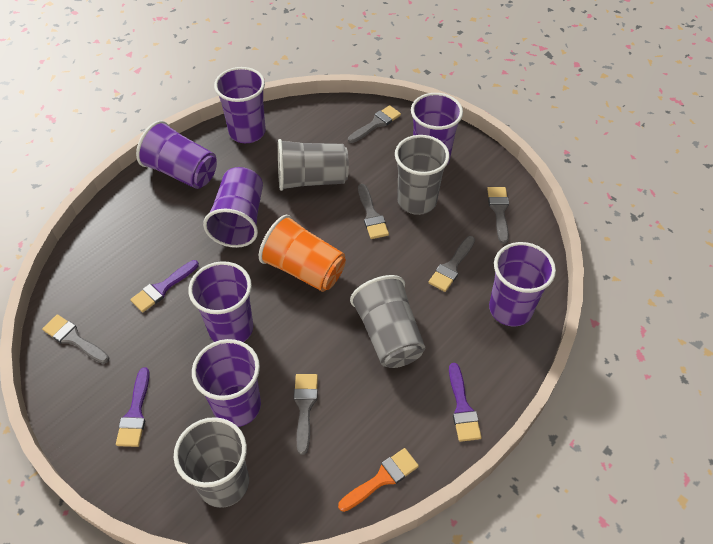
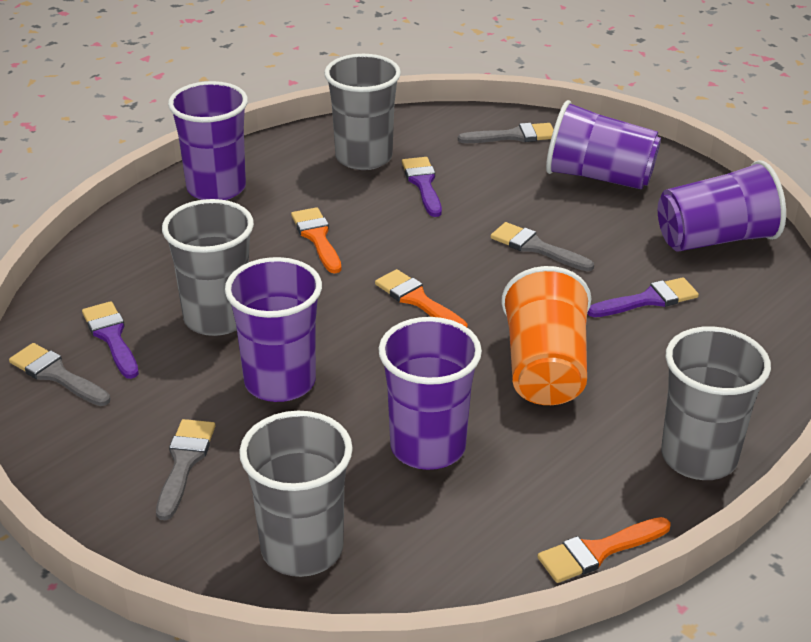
grey brush: 6 -> 4
orange brush: 1 -> 3
purple cup: 7 -> 5

